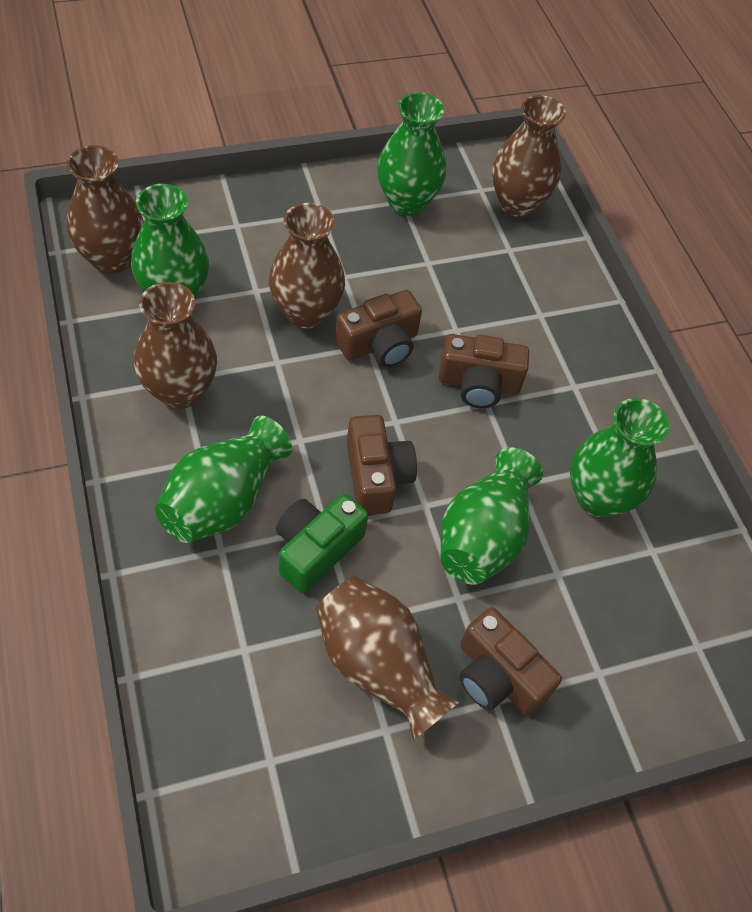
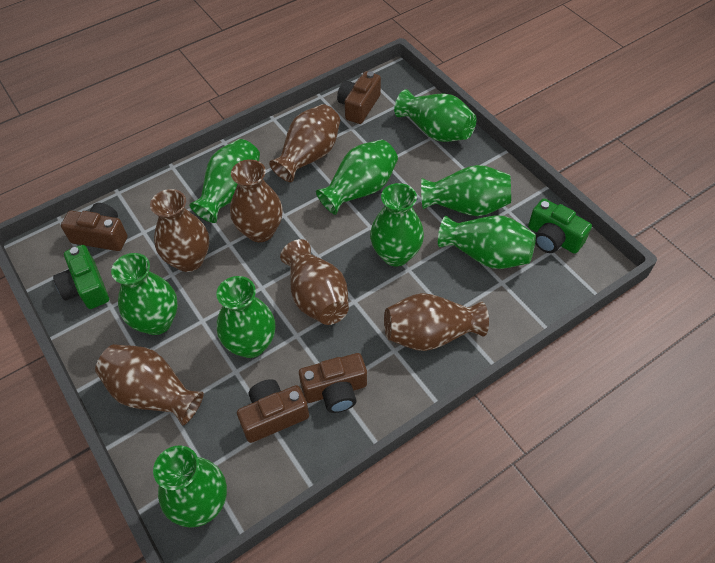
brown vase: 5 -> 6
green camera: 1 -> 2
green vase: 5 -> 9

